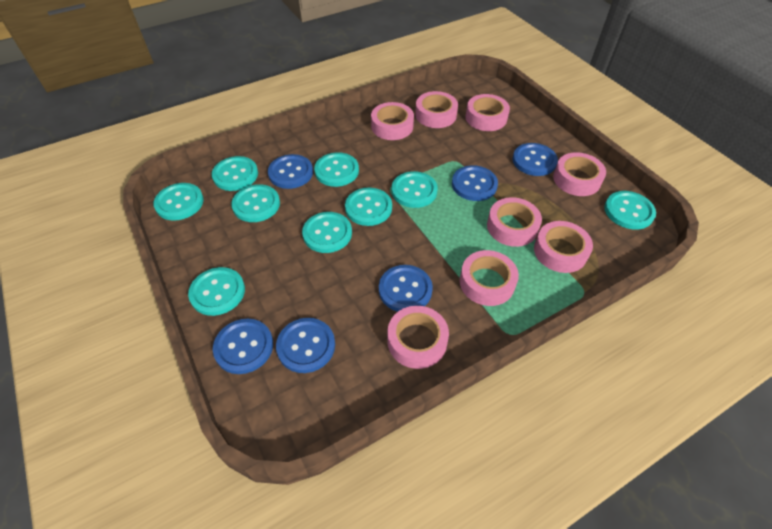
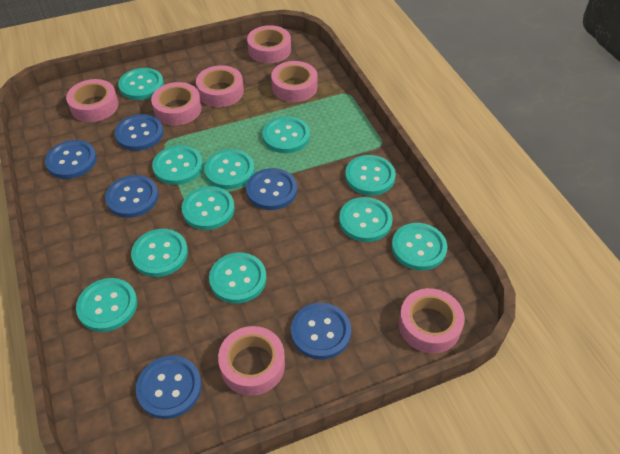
pink tape: 8 -> 7
turquoise button: 9 -> 11

